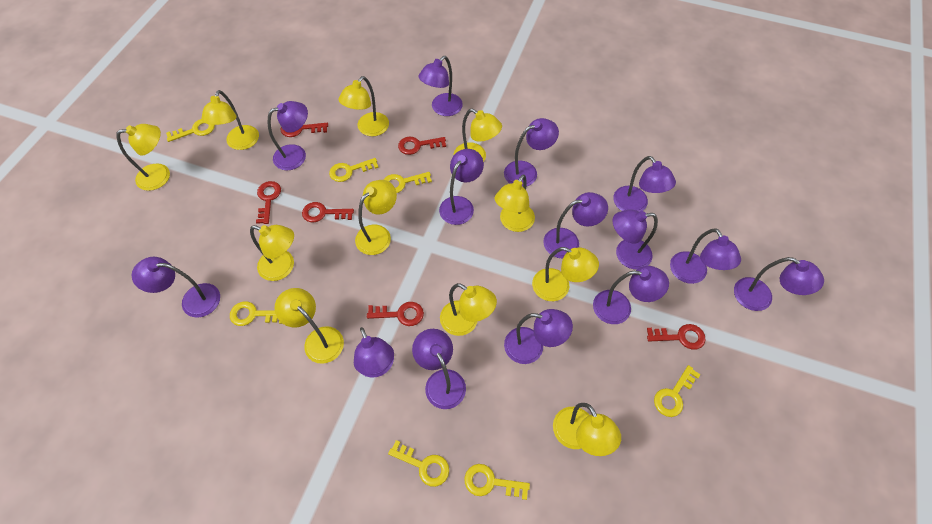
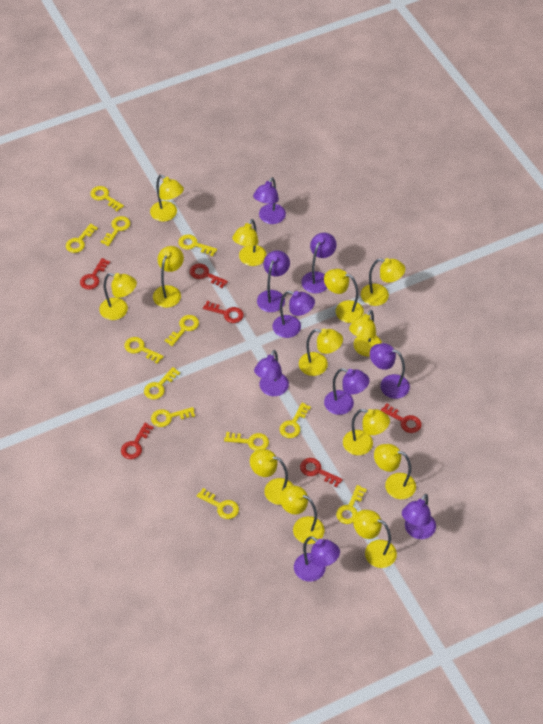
purple lamp: 14 -> 9
yellow key: 7 -> 12
yellow lamp: 11 -> 13

